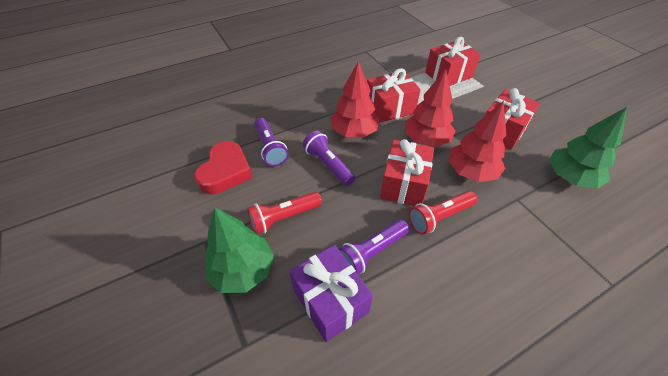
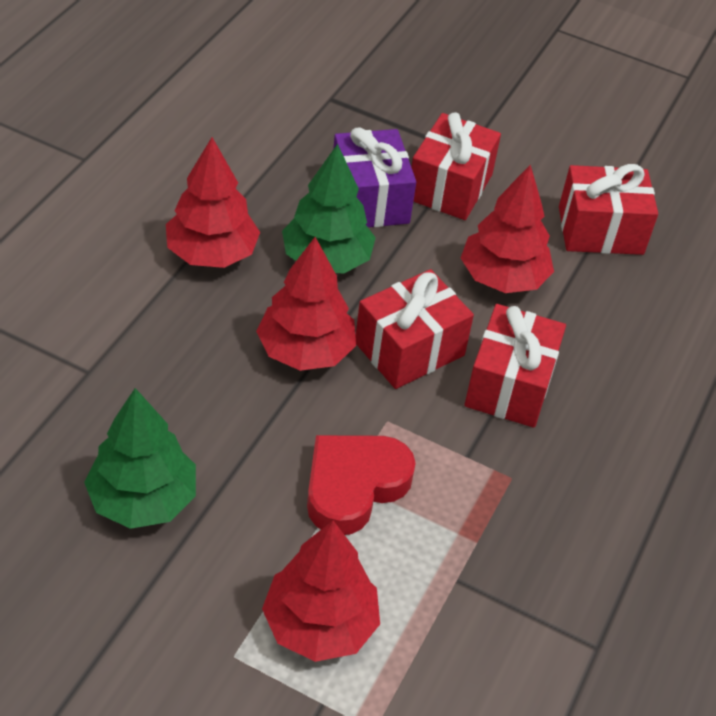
purple flashlight: 3 -> 0
red flashlight: 2 -> 0
red tree: 3 -> 4

